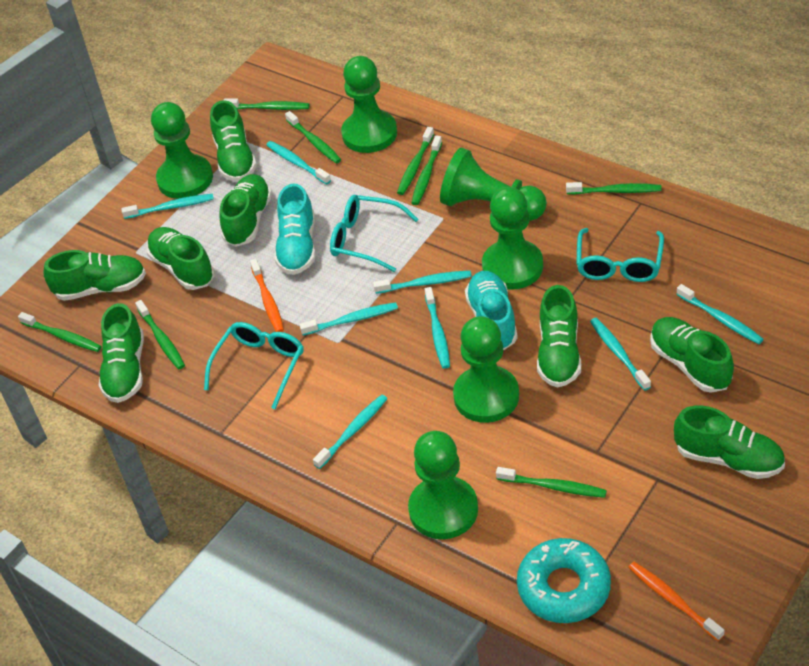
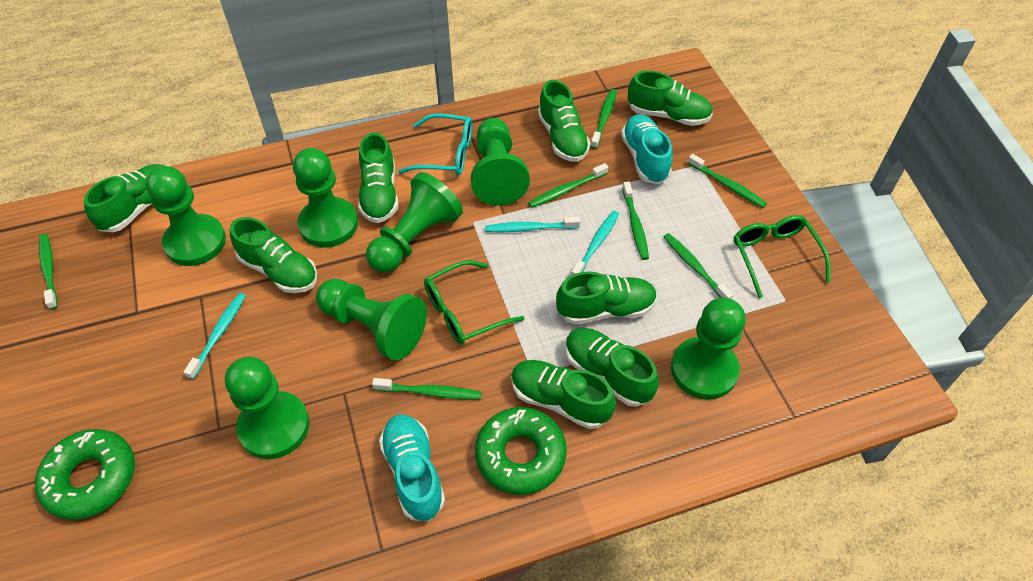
green donut: 0 -> 2
green glasses: 0 -> 2
green pawn: 6 -> 7
green toothbrush: 8 -> 7
orange toothbrush: 2 -> 0
turquoise donut: 1 -> 0
turquoise glasses: 3 -> 1
turquoise toothbrush: 8 -> 3

